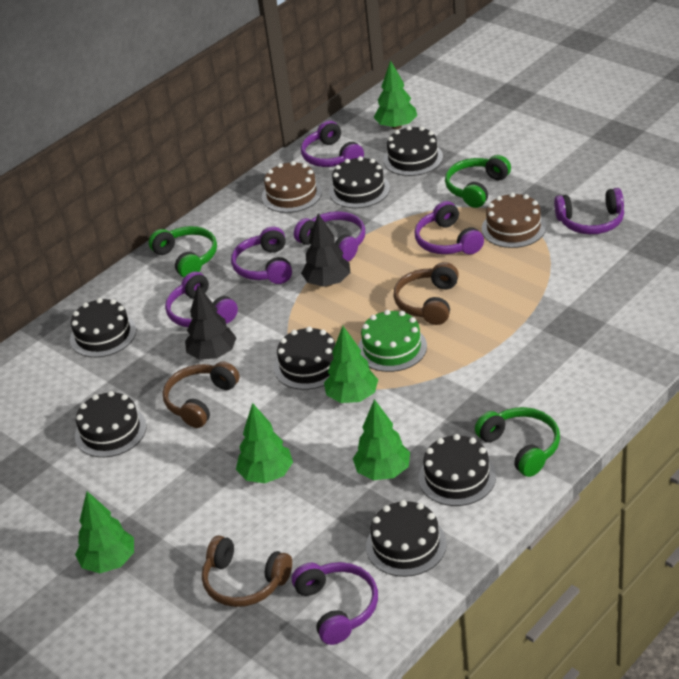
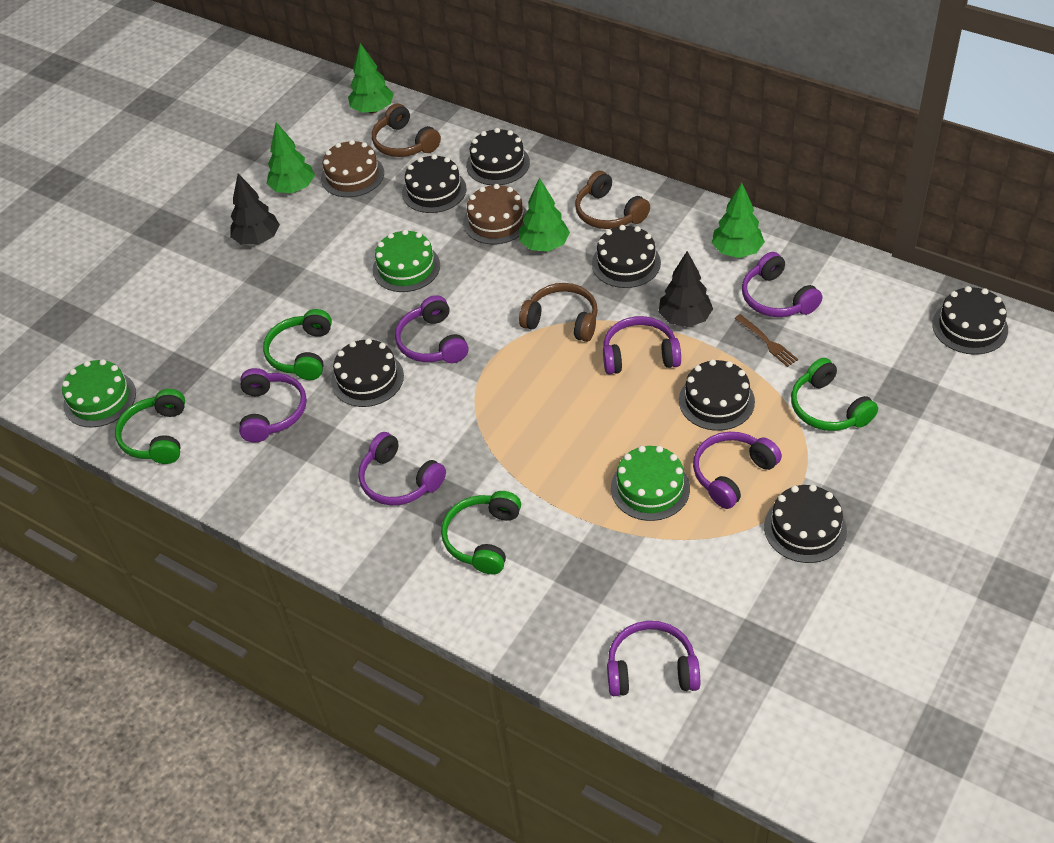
brown fork: 0 -> 1
green cake: 1 -> 3
green headphones: 3 -> 4
green tree: 5 -> 4

